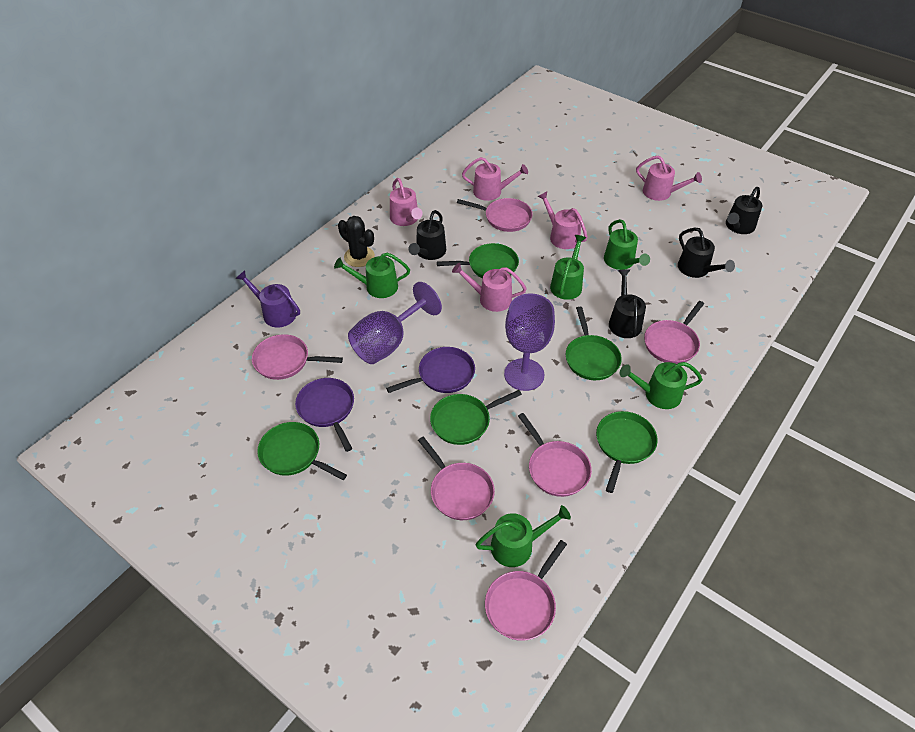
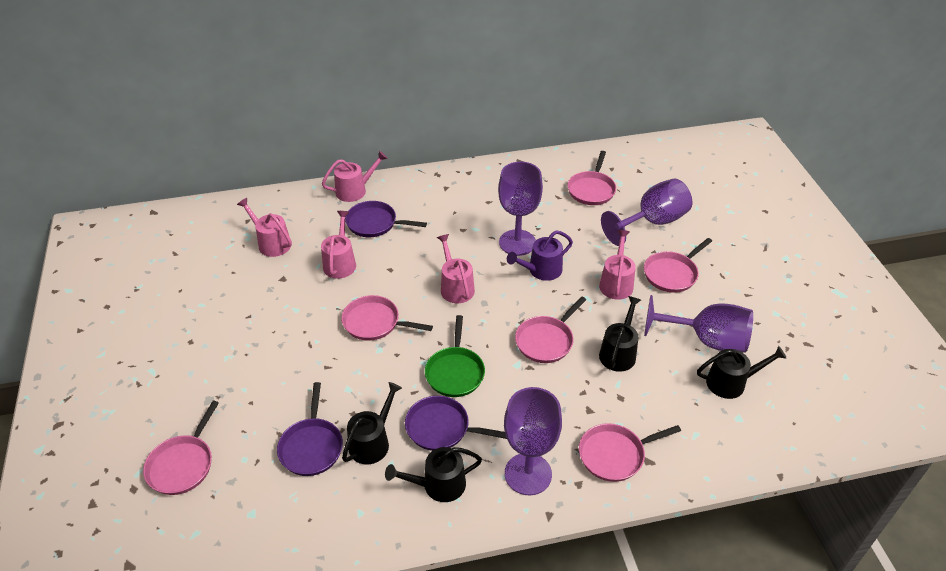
black cactus: 1 -> 0
green pan: 5 -> 1
green watering can: 5 -> 0
purple goblet: 2 -> 4
purple pan: 2 -> 3

